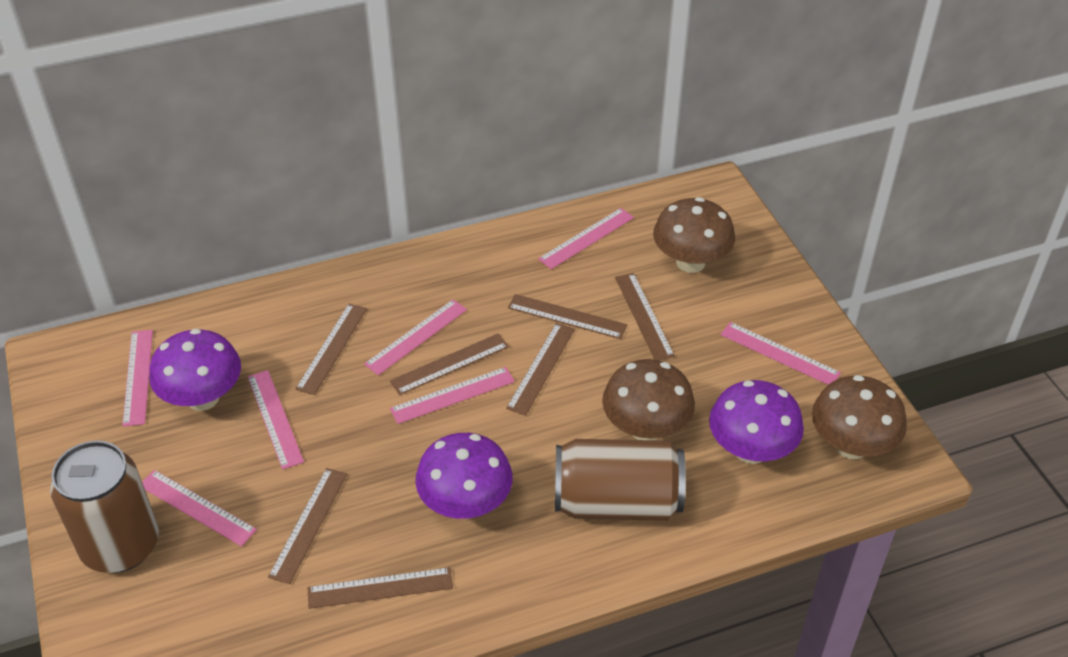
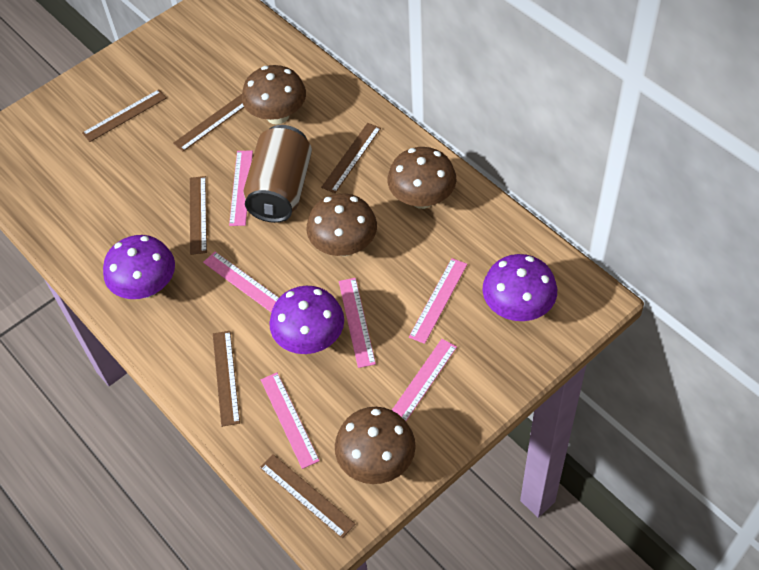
brown can: 2 -> 1
brown mushroom: 3 -> 4
brown ruler: 7 -> 6
pink ruler: 7 -> 6

